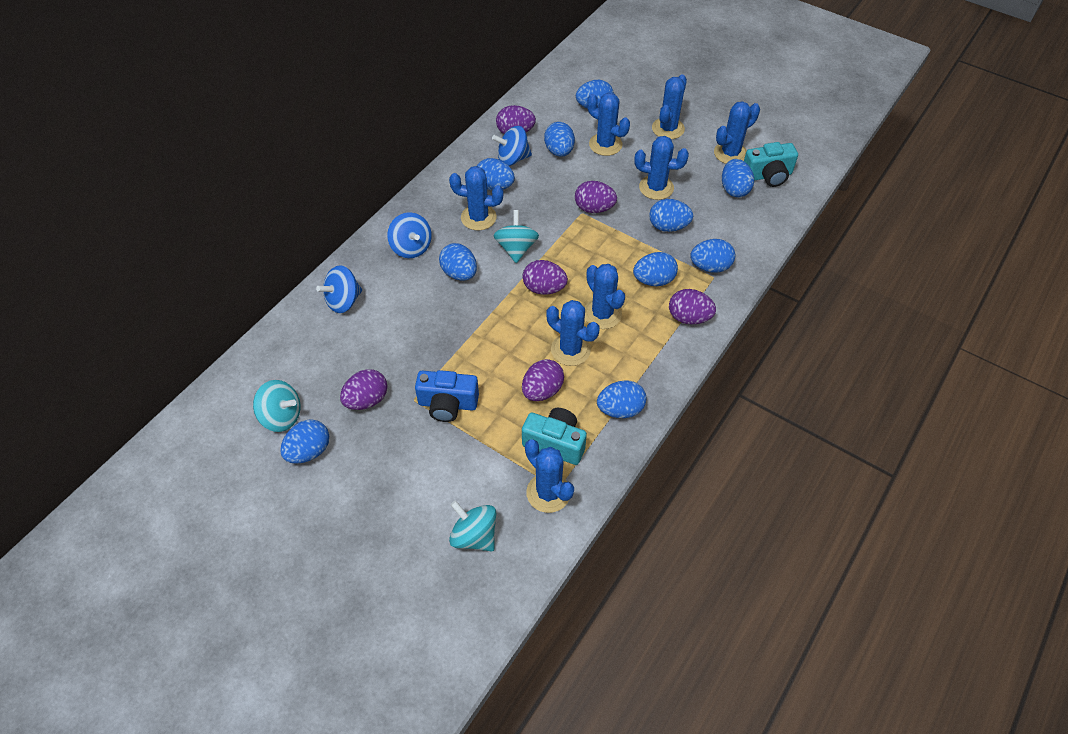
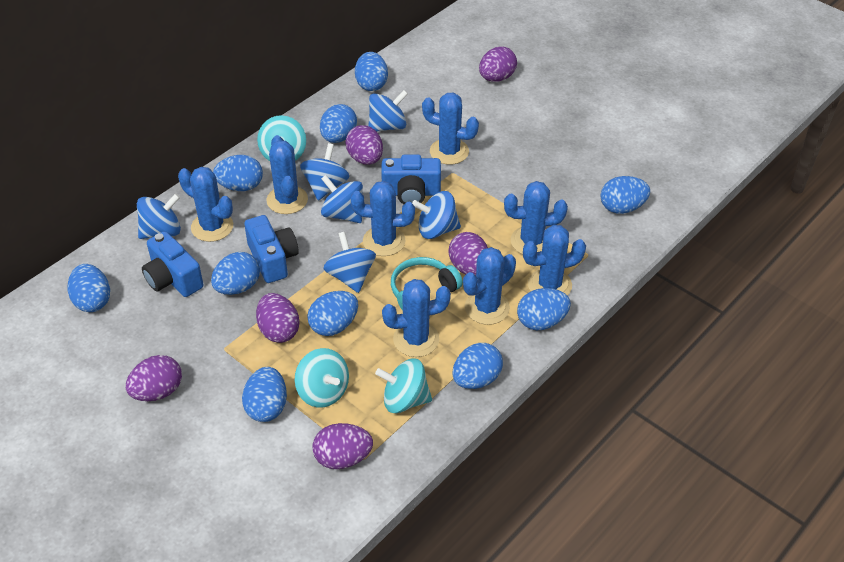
blue camera: 1 -> 3
blue spinning top: 3 -> 6
turquoise camera: 2 -> 0
turquoise headphones: 0 -> 1

